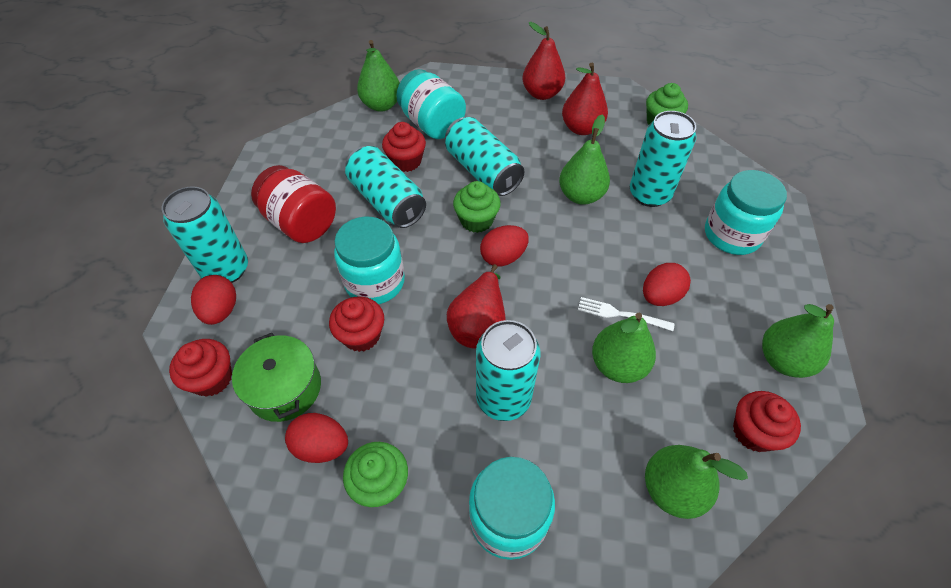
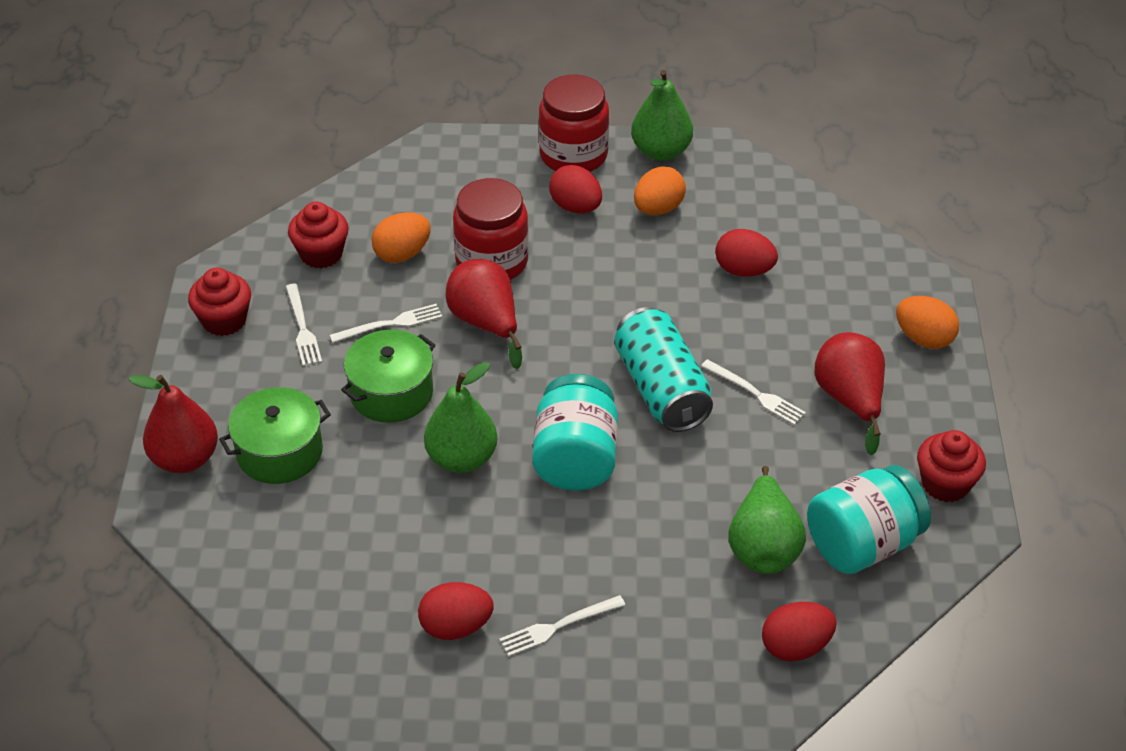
green cupcake: 3 -> 0
green pear: 5 -> 3
green pot: 1 -> 2
orange egg: 0 -> 3
red cupcake: 4 -> 3
red jar: 1 -> 2
turquoise can: 5 -> 1
turquoise jar: 4 -> 2
white fork: 1 -> 4

